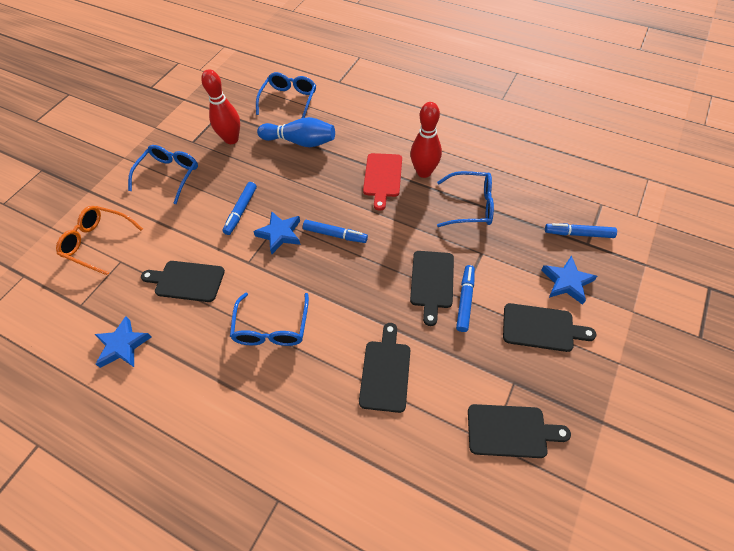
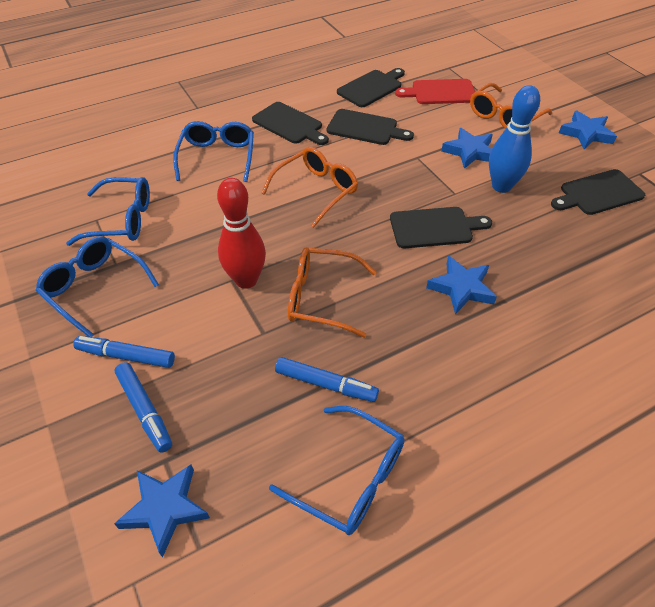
blue marker: 4 -> 3
blue star: 3 -> 4
orange glasses: 1 -> 3
red bowling pin: 2 -> 1

